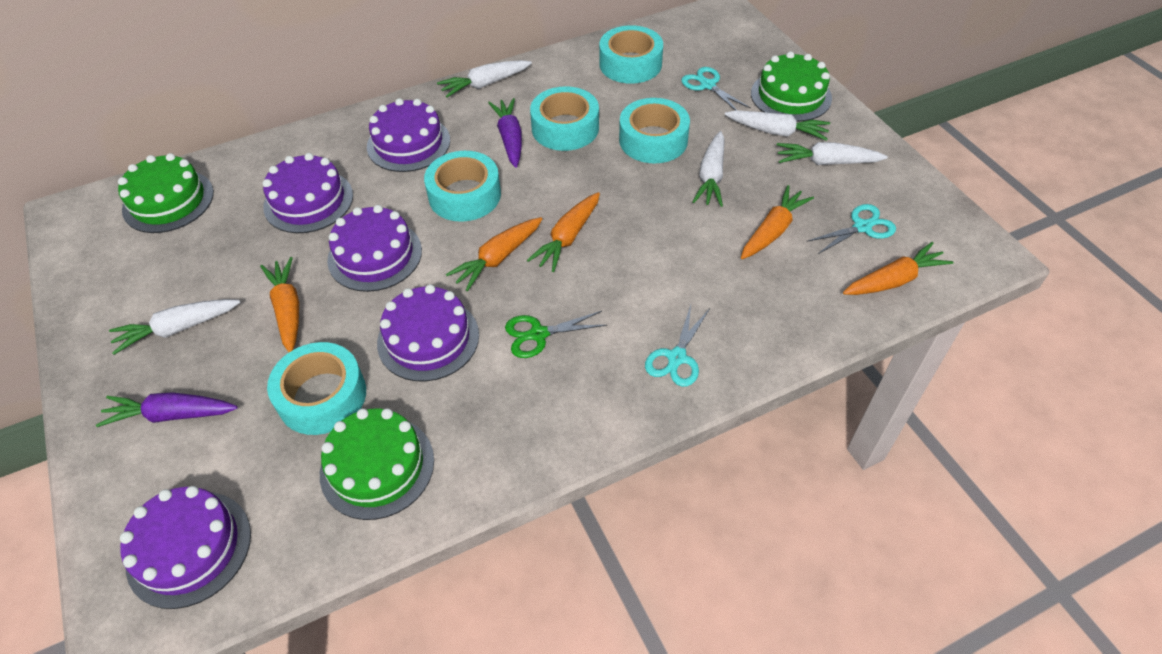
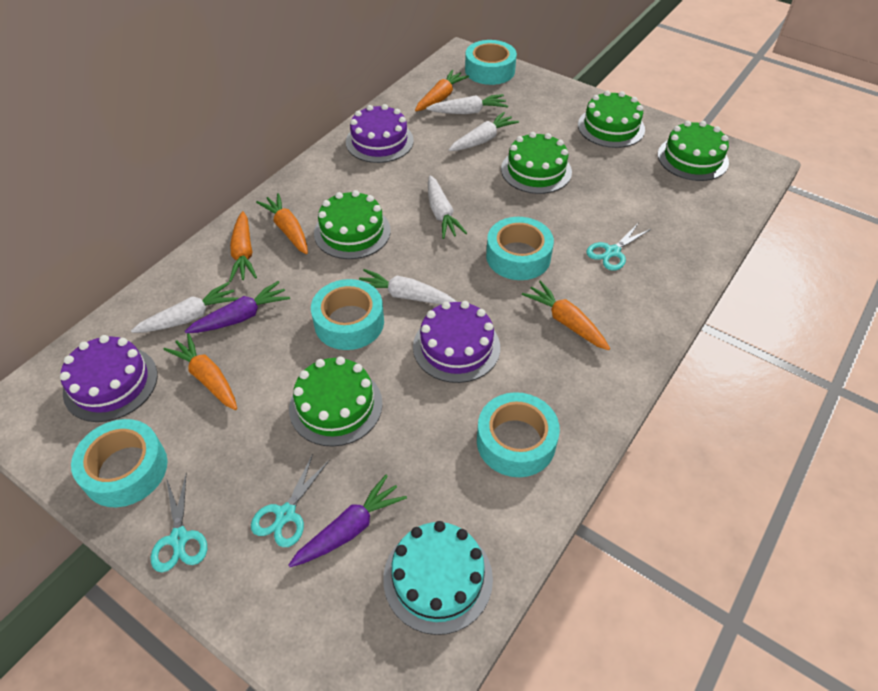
green cake: 3 -> 5
green scissors: 1 -> 0
purple cake: 5 -> 3
turquoise cake: 0 -> 1

